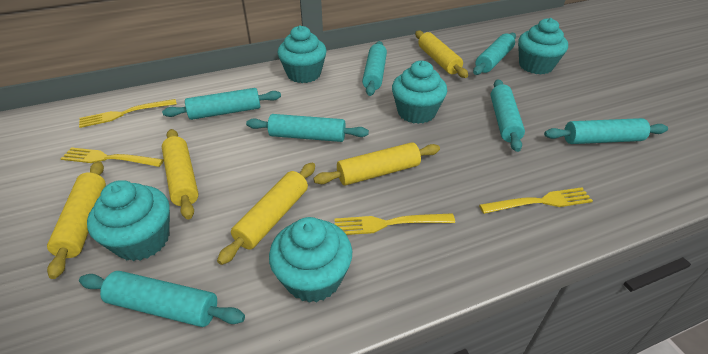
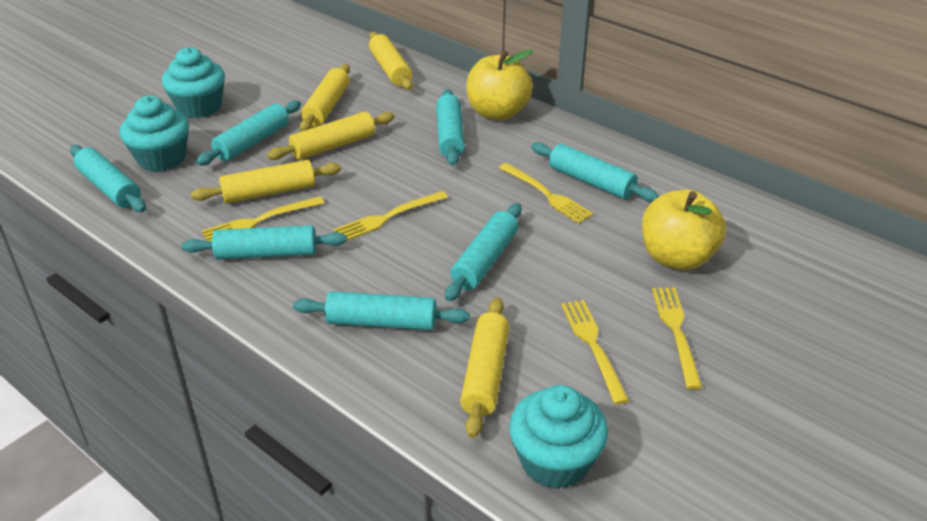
turquoise cupcake: 5 -> 3
yellow apple: 0 -> 2
yellow fork: 4 -> 5

